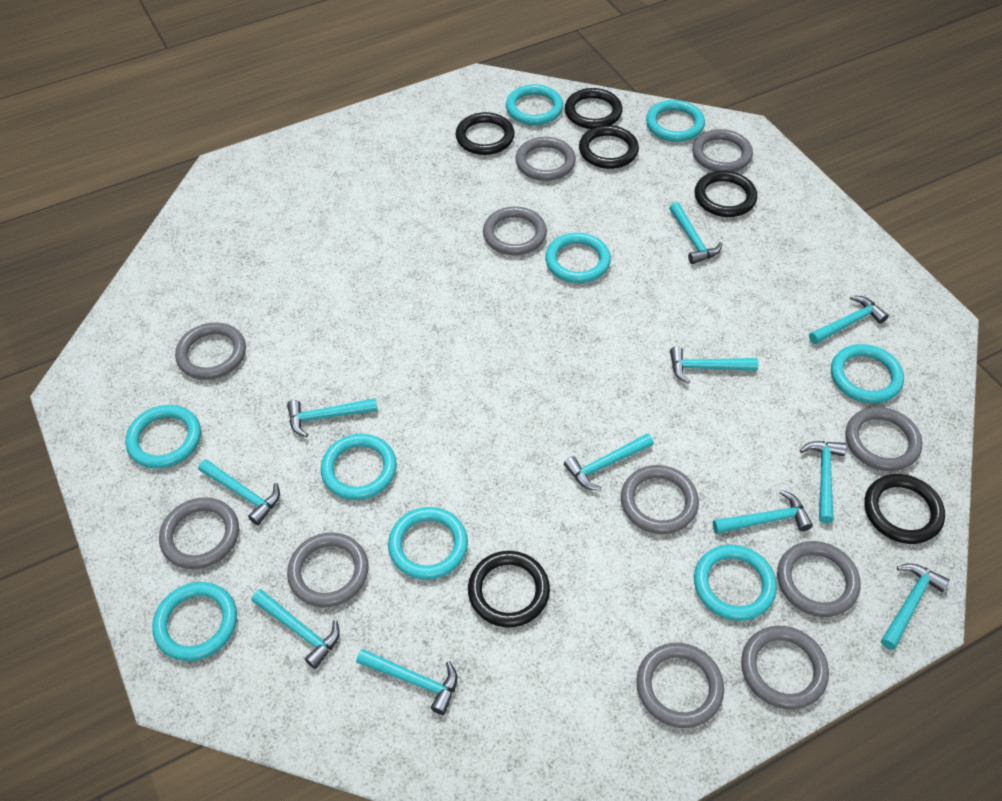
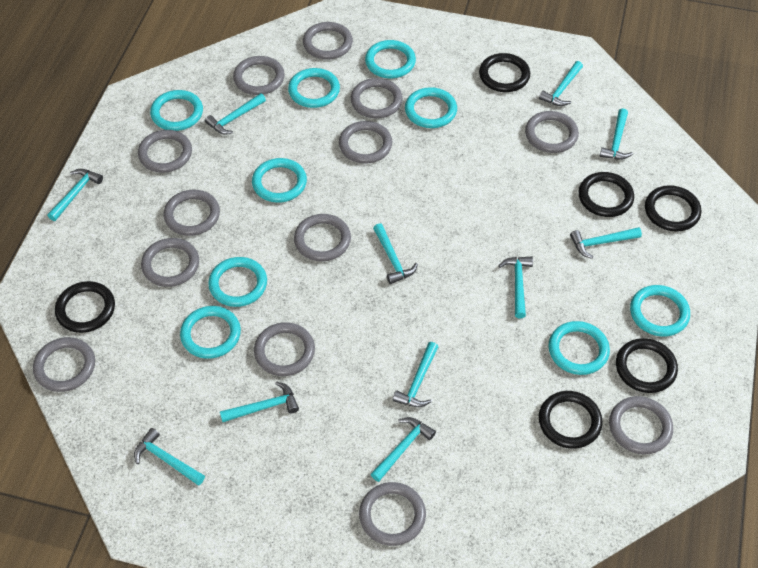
grey ring: 11 -> 13

